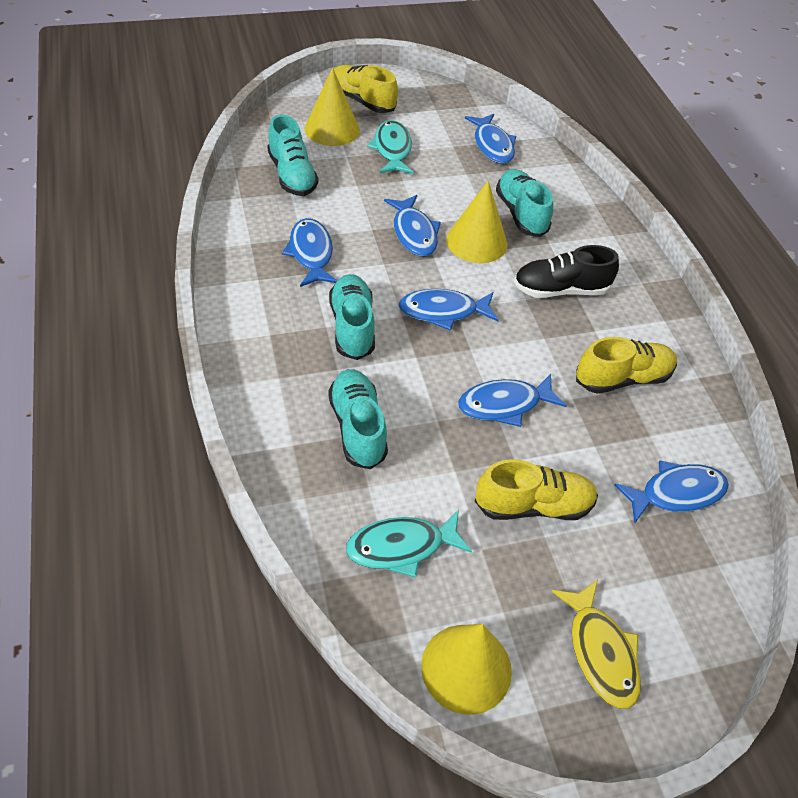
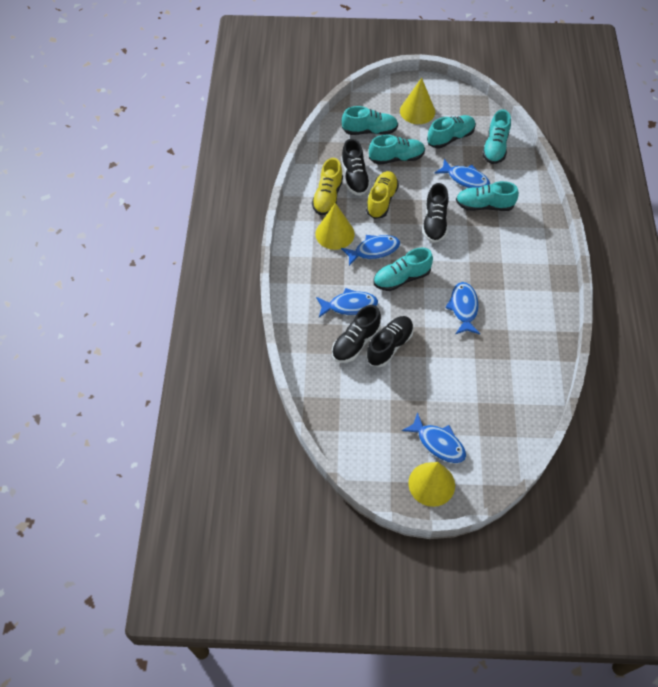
black shoe: 1 -> 4
blue fish: 6 -> 5
turquoise fish: 2 -> 0
turquoise shoe: 4 -> 6
yellow fish: 1 -> 0
yellow shoe: 3 -> 2

